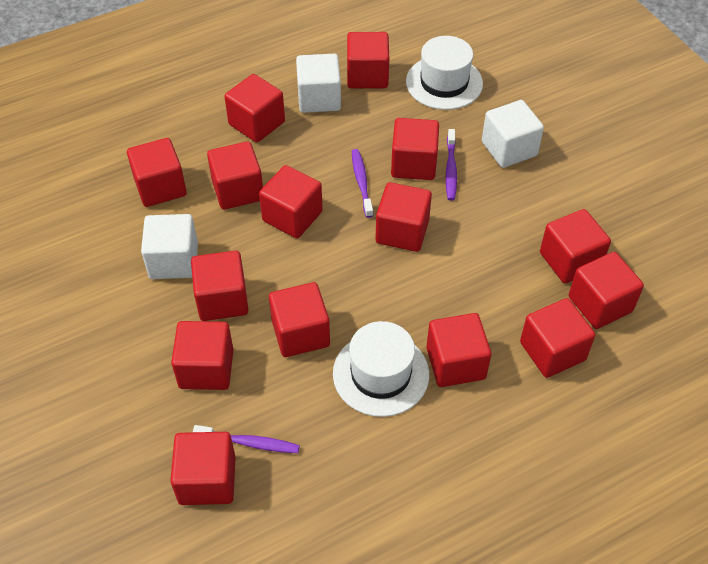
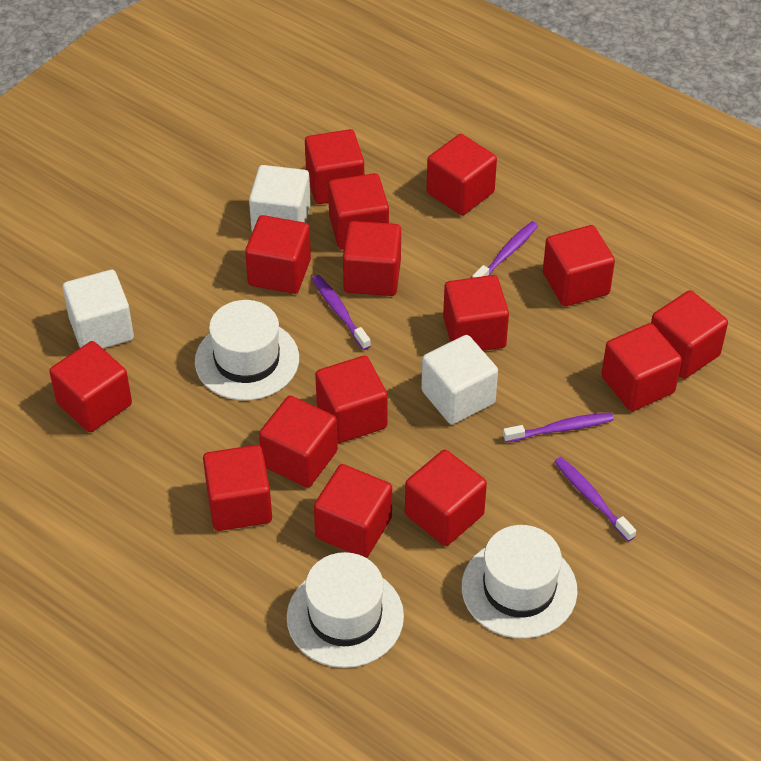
purple toothbrush: 3 -> 4
white hat: 2 -> 3

